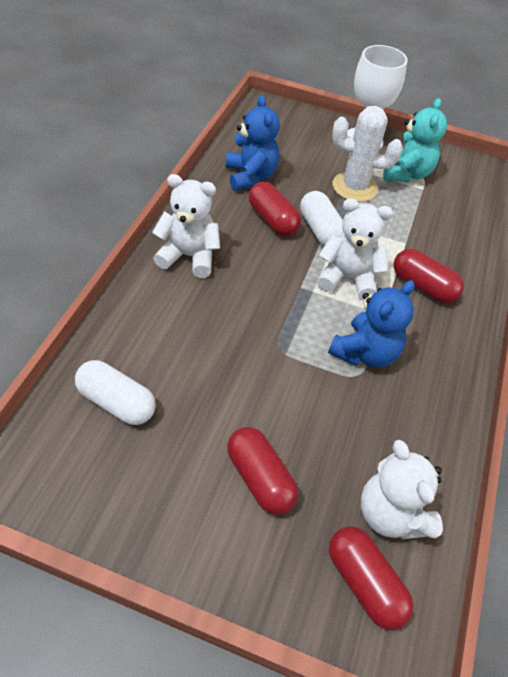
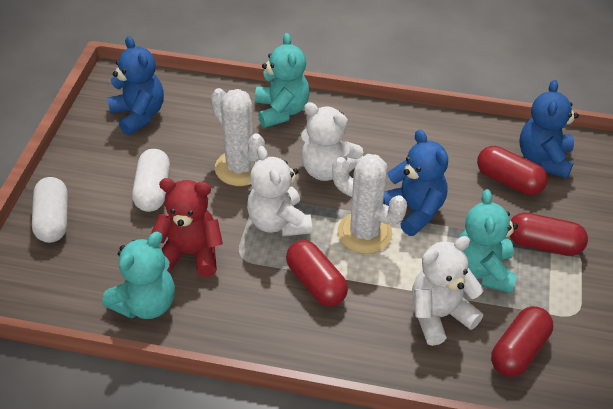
blue teddy bear: 2 -> 3
red teddy bear: 0 -> 1
turquoise teddy bear: 1 -> 3
white cactus: 1 -> 2
white goblet: 1 -> 0

